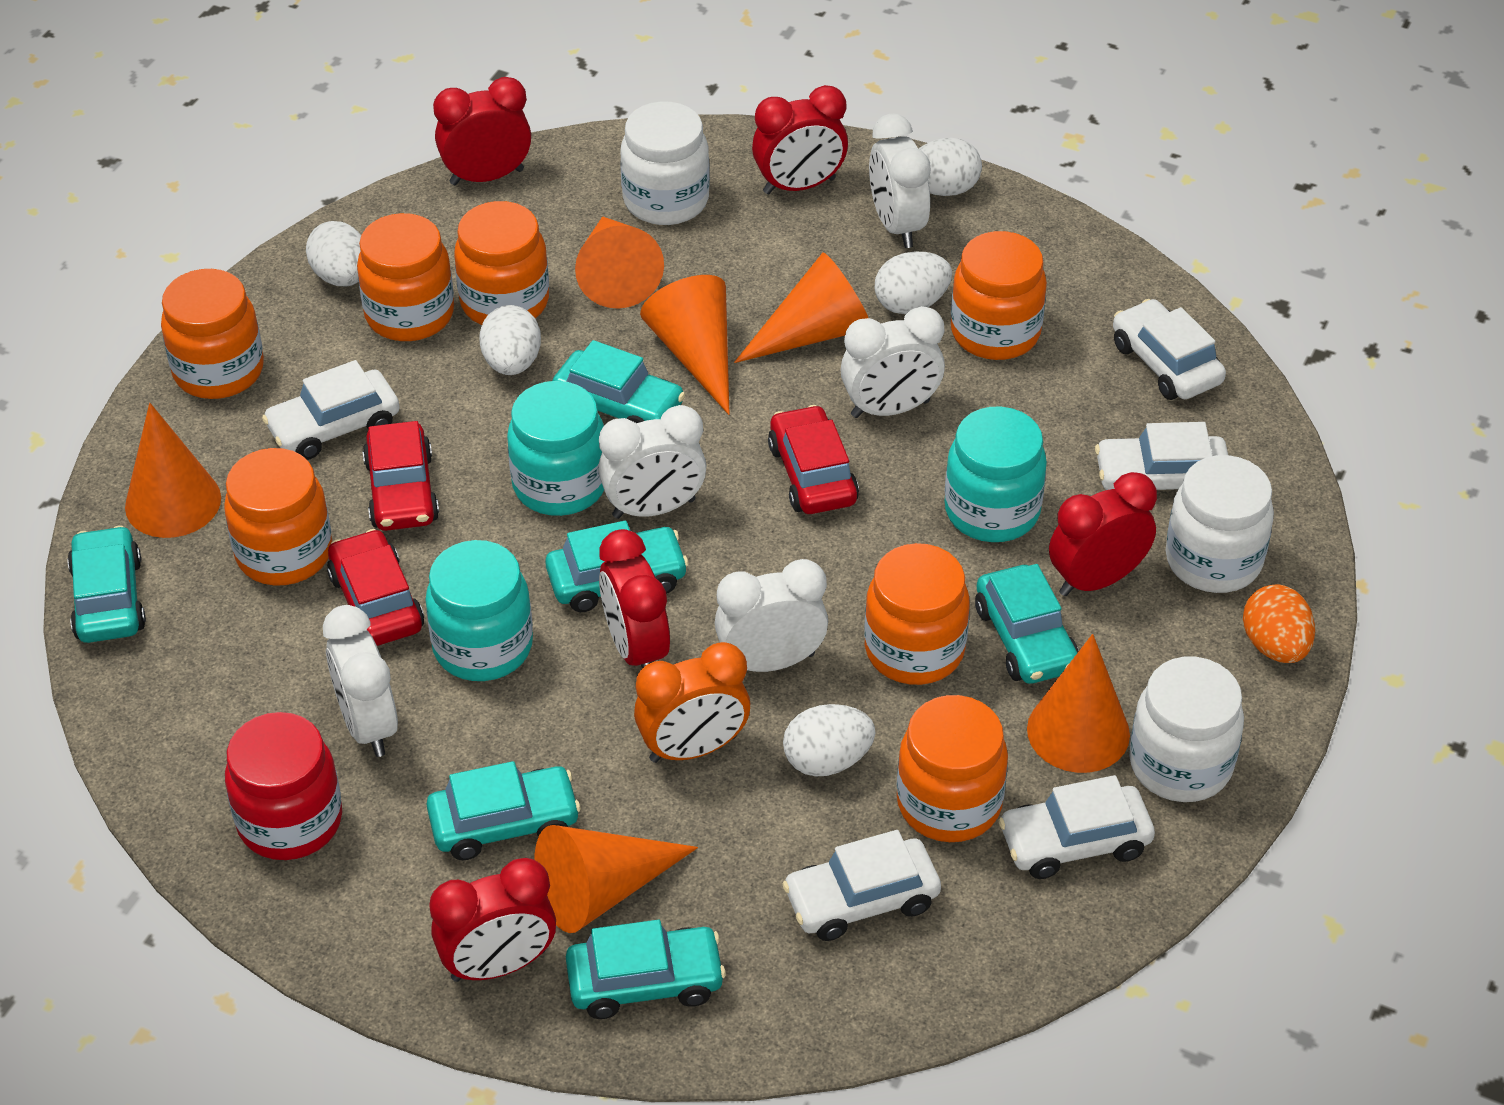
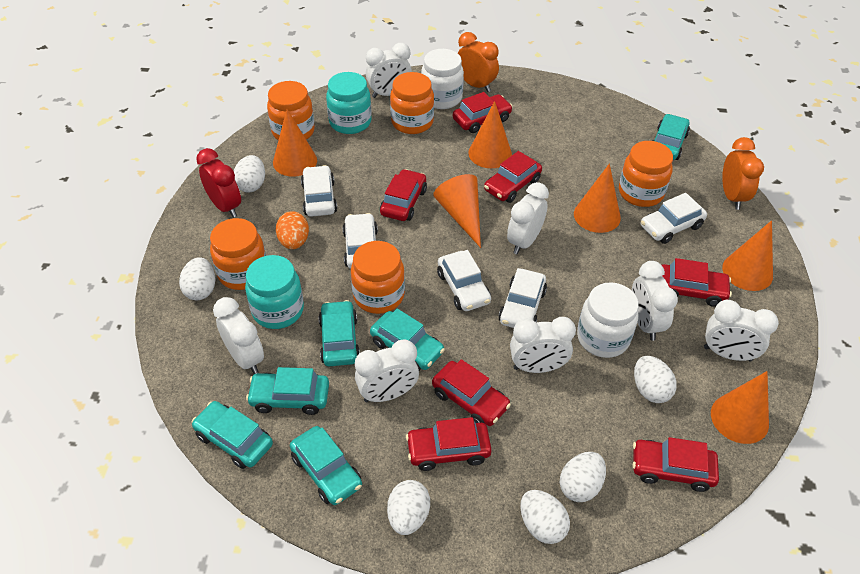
orange clock: 1 -> 2
orange jar: 7 -> 5
red car: 3 -> 7
red clock: 5 -> 1
red jar: 1 -> 0
turquoise jar: 3 -> 2
white clock: 5 -> 7
white egg: 5 -> 6
white jar: 3 -> 2

